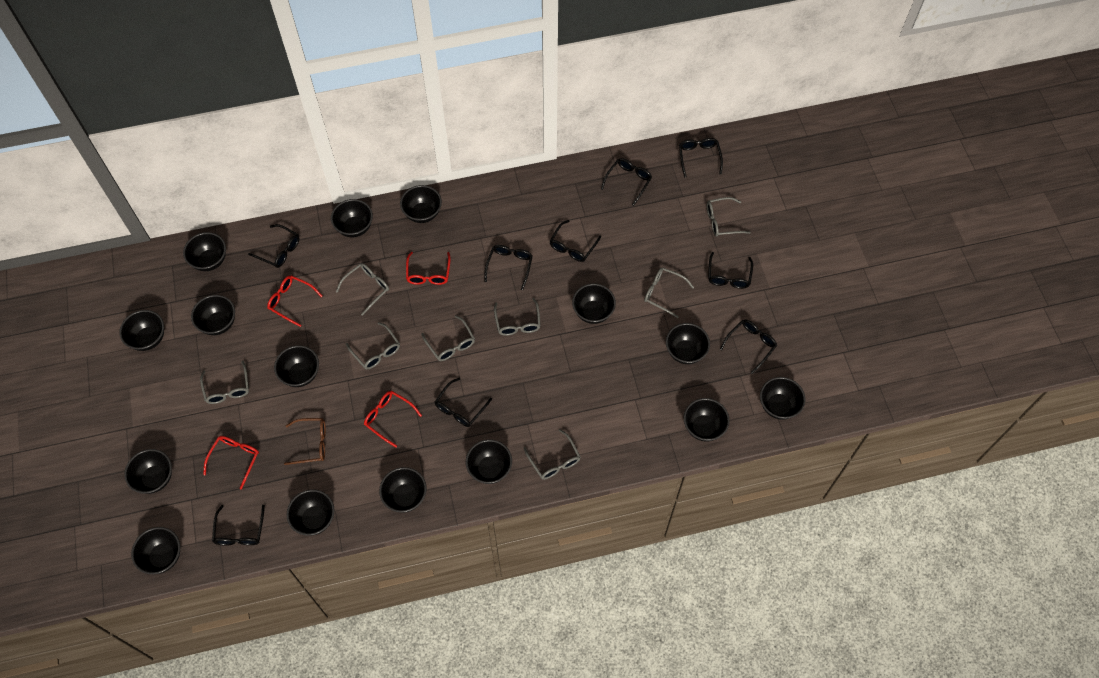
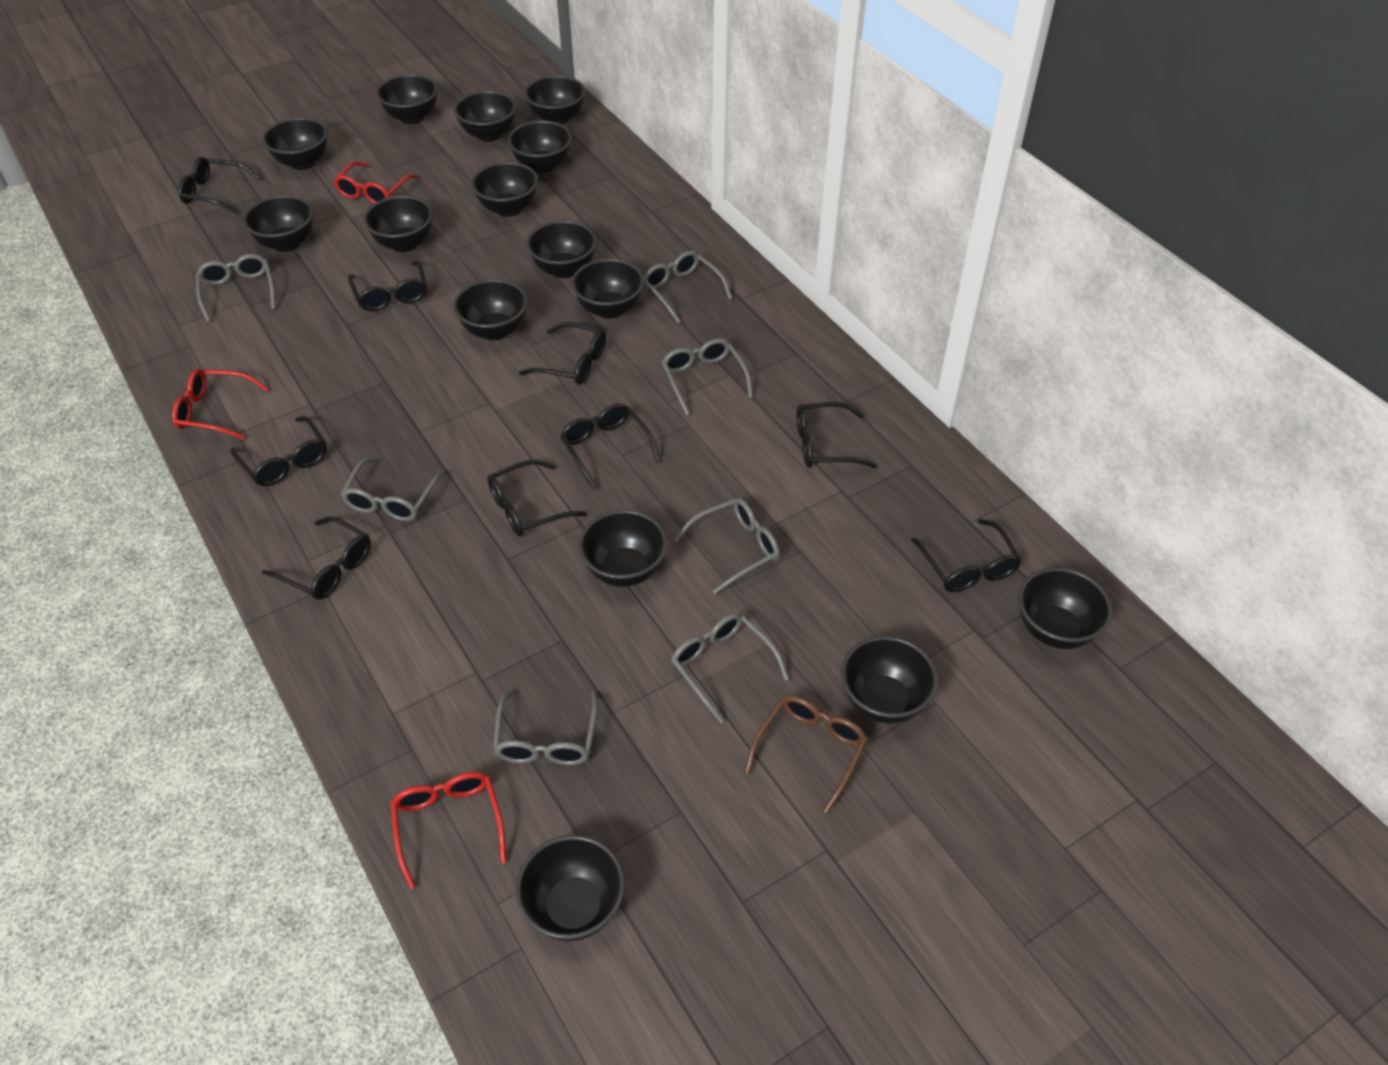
grey glasses: 8 -> 7
red glasses: 4 -> 3

